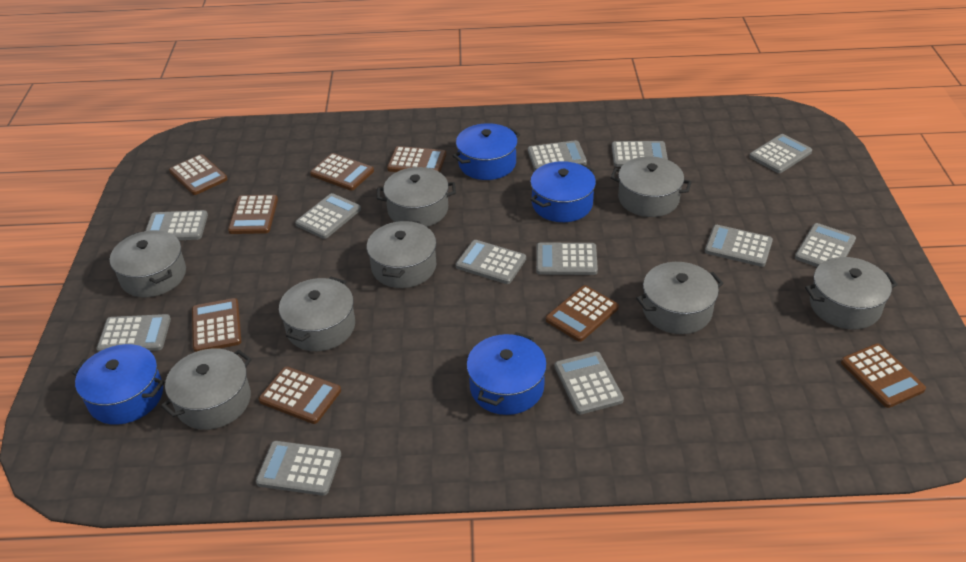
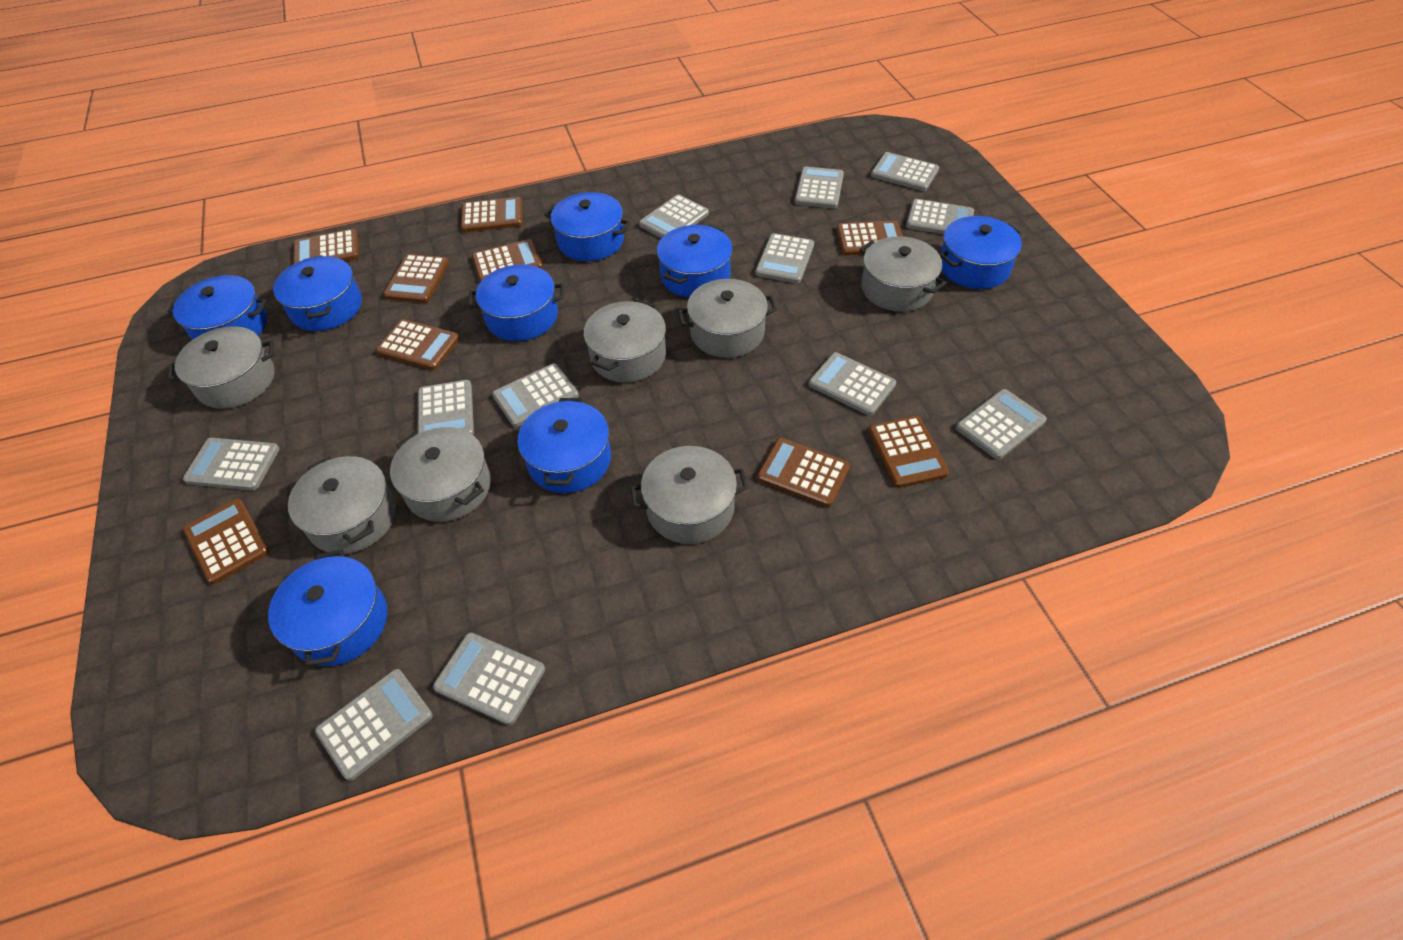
blue pot: 4 -> 8
brown calculator: 8 -> 9
grey pot: 8 -> 7

